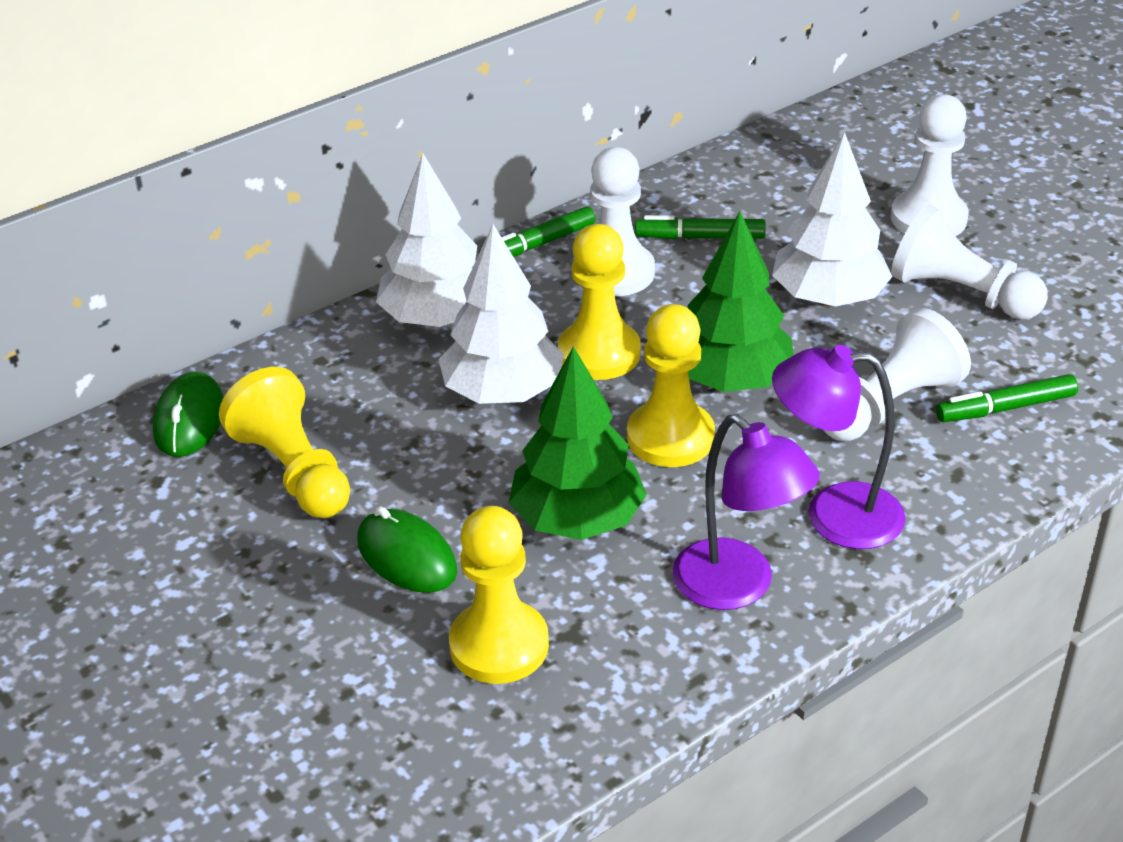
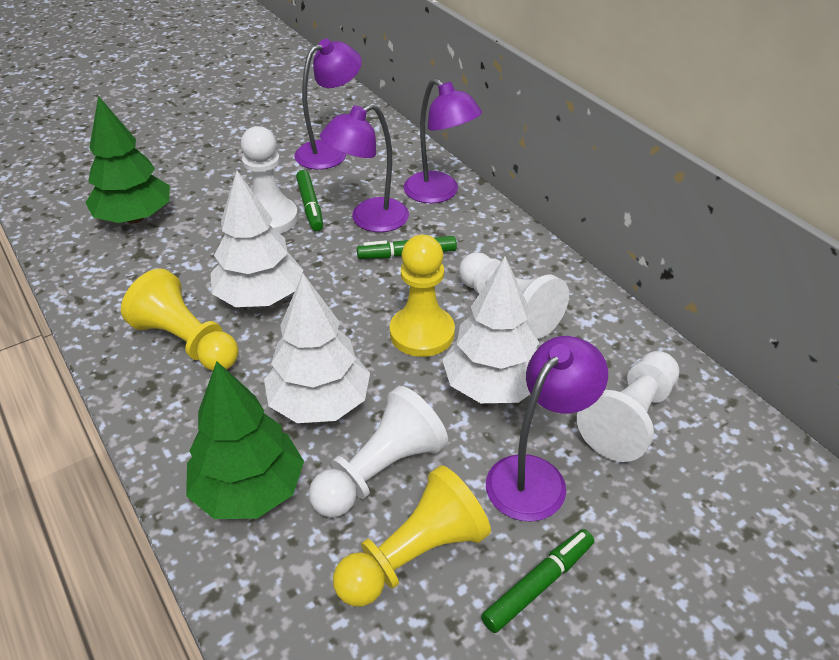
green mouse: 2 -> 0
purple lamp: 2 -> 4
yellow pawn: 4 -> 3

